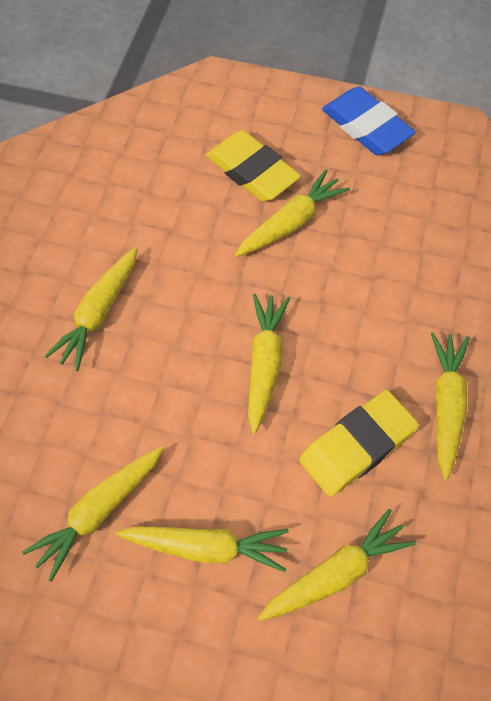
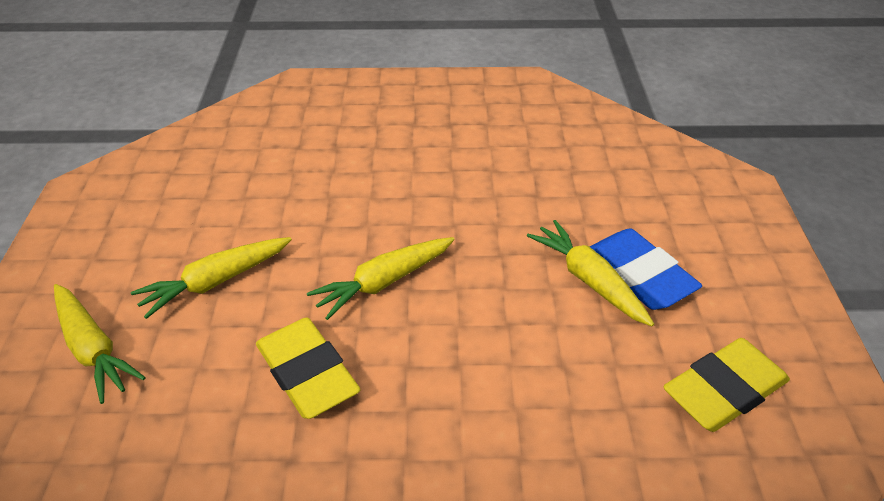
yellow carrot: 7 -> 4

